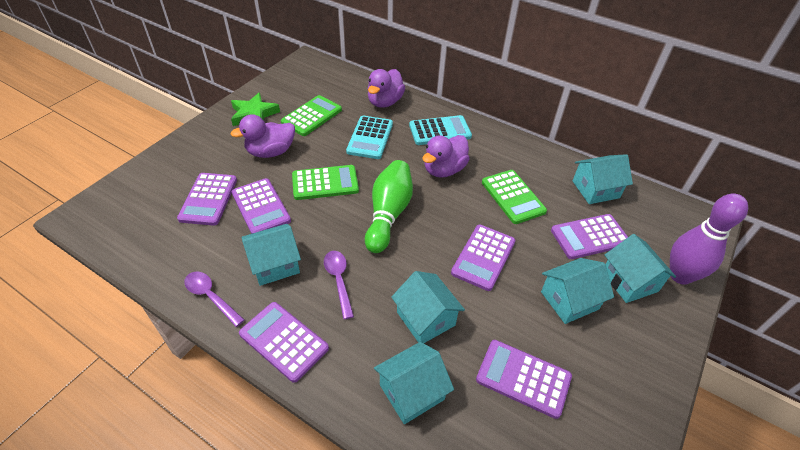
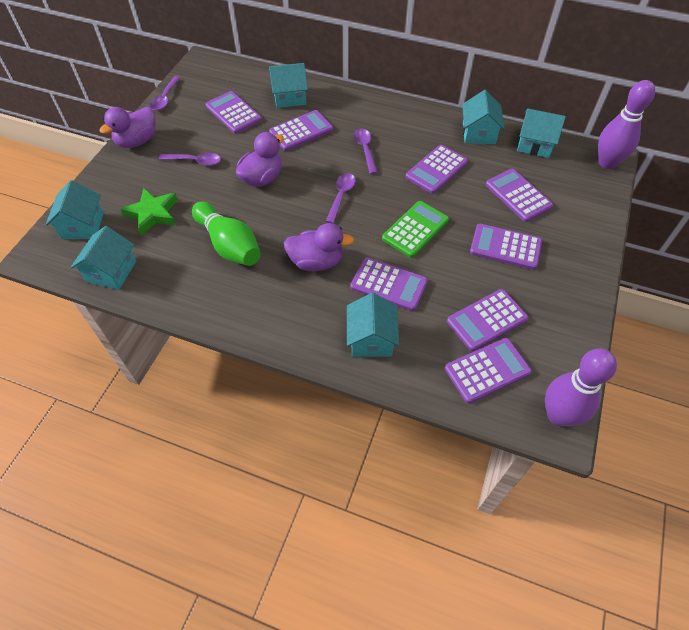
green calculator: 3 -> 1
purple bowling pin: 1 -> 2
purple calculator: 6 -> 8
purple spoon: 2 -> 4
turquoise calculator: 2 -> 0

